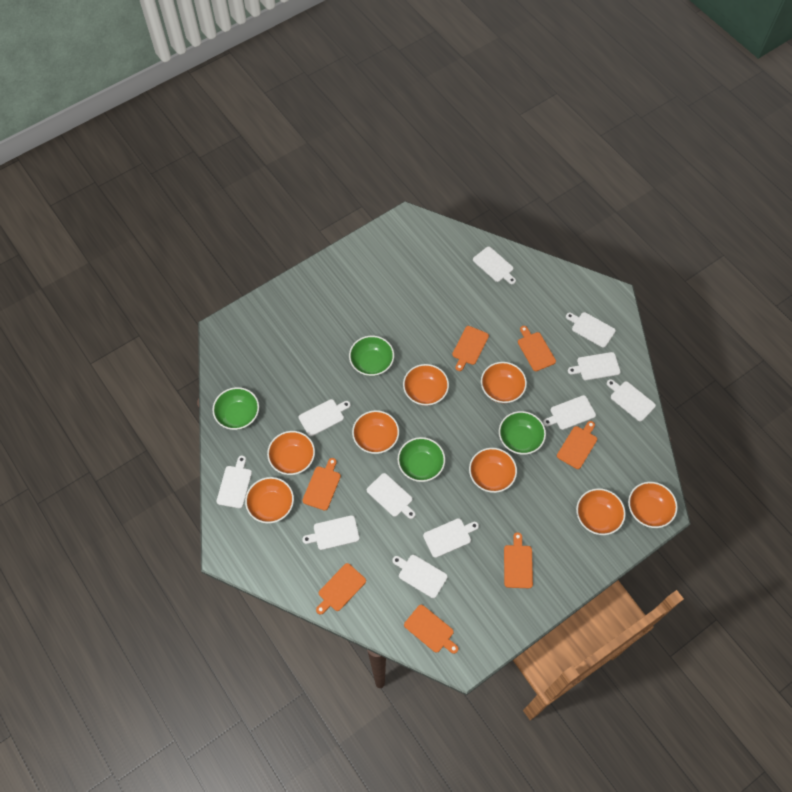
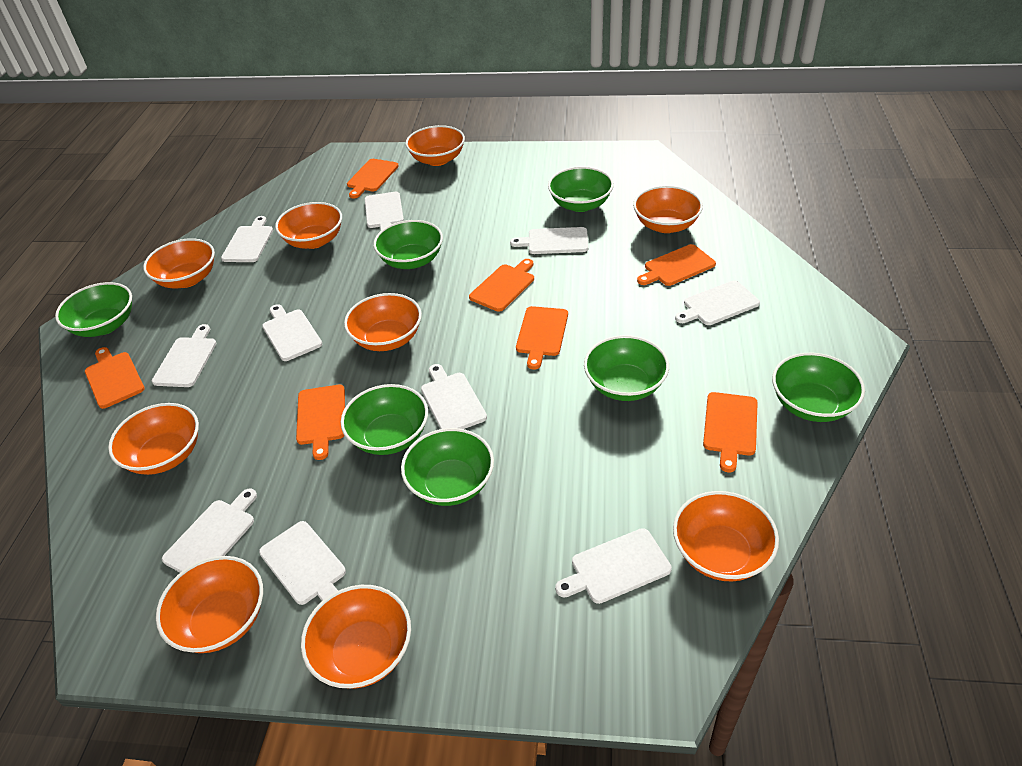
green bowl: 4 -> 7
orange bowl: 8 -> 9
white cutting board: 11 -> 10

